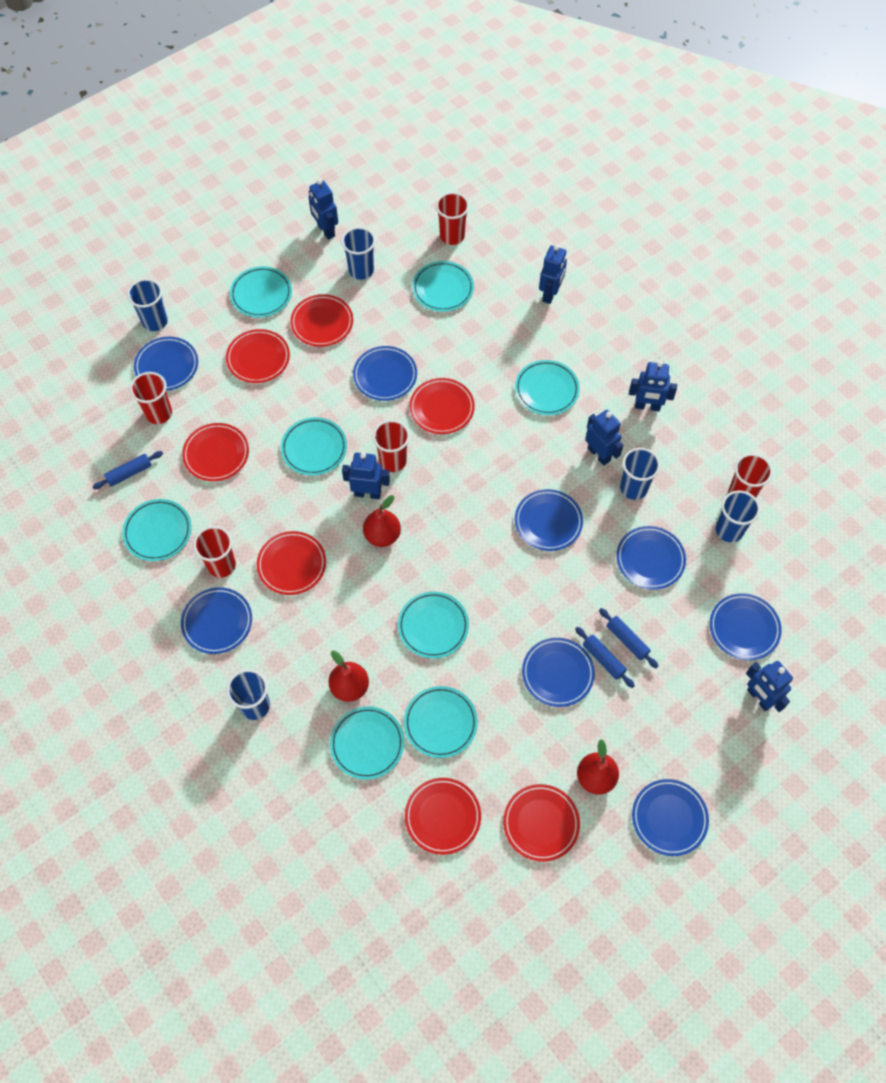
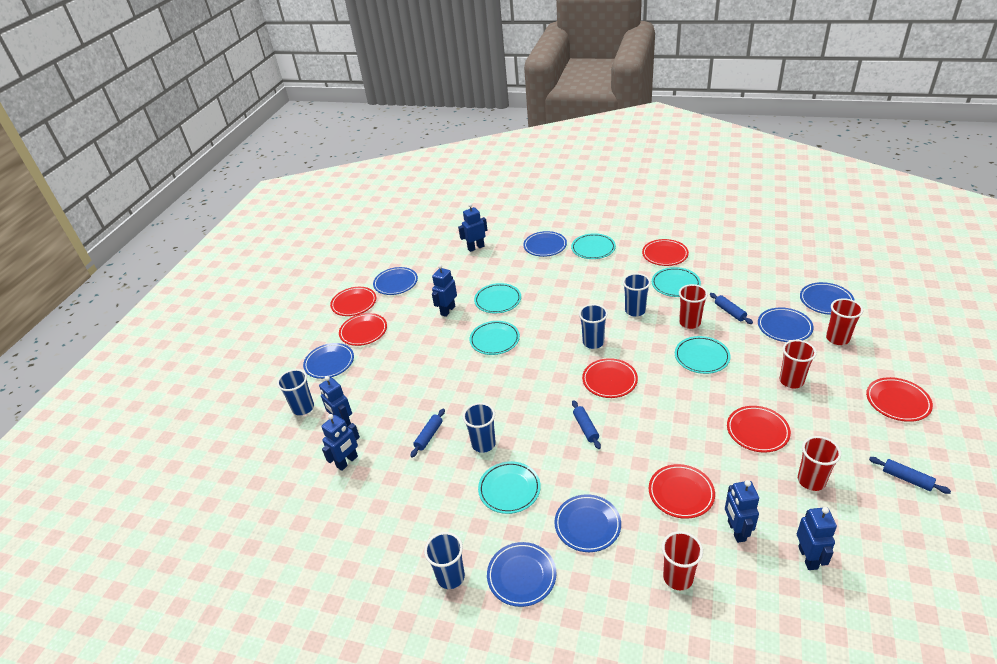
blue plate: 8 -> 7
blue rolling pin: 3 -> 4
red pear: 3 -> 0
turquoise plate: 8 -> 6

